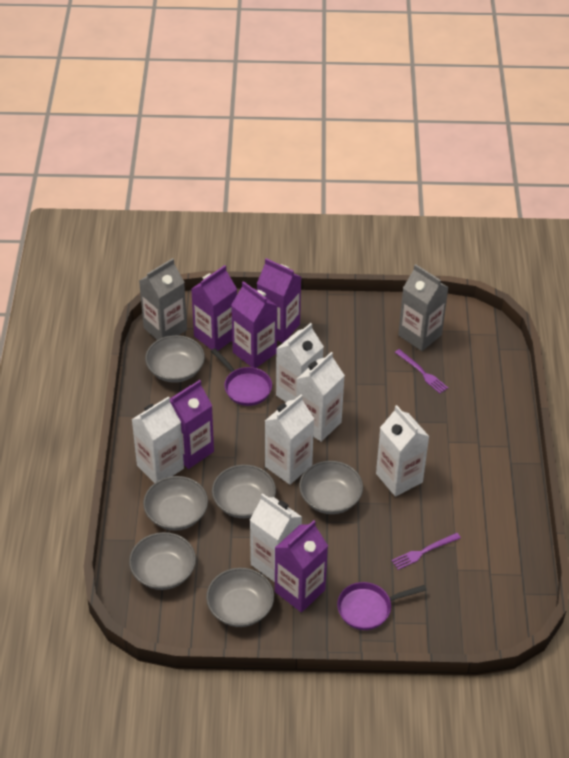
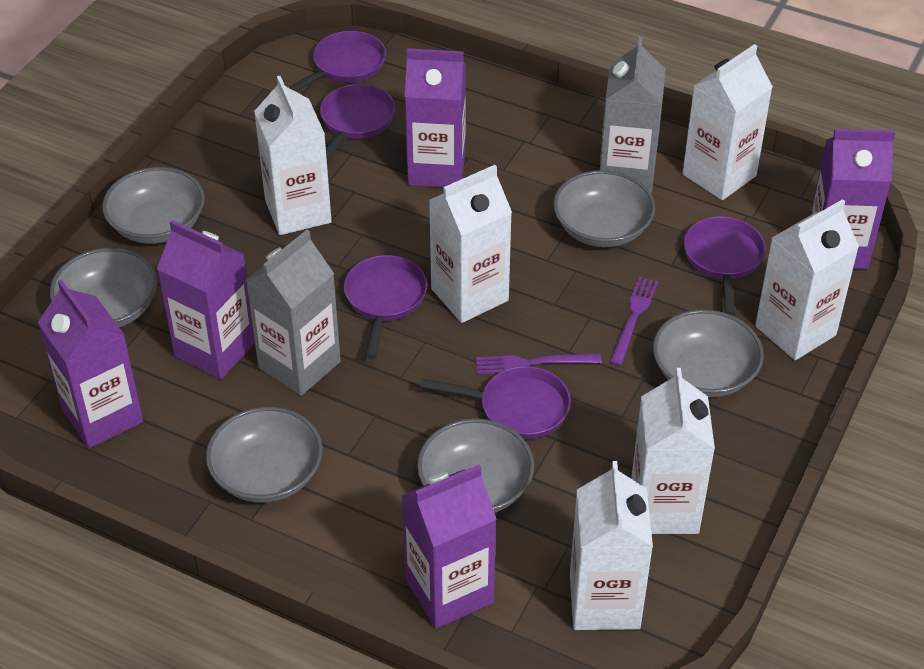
purple pan: 2 -> 5

